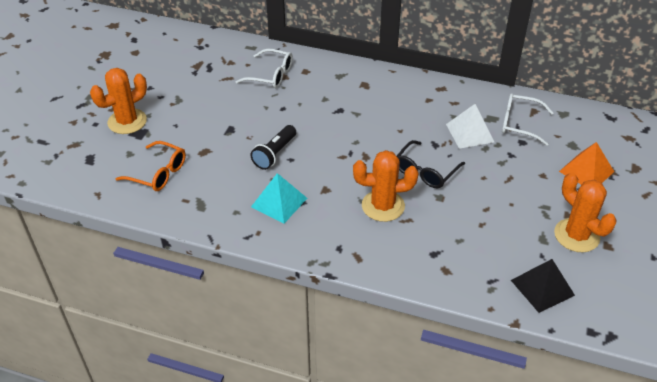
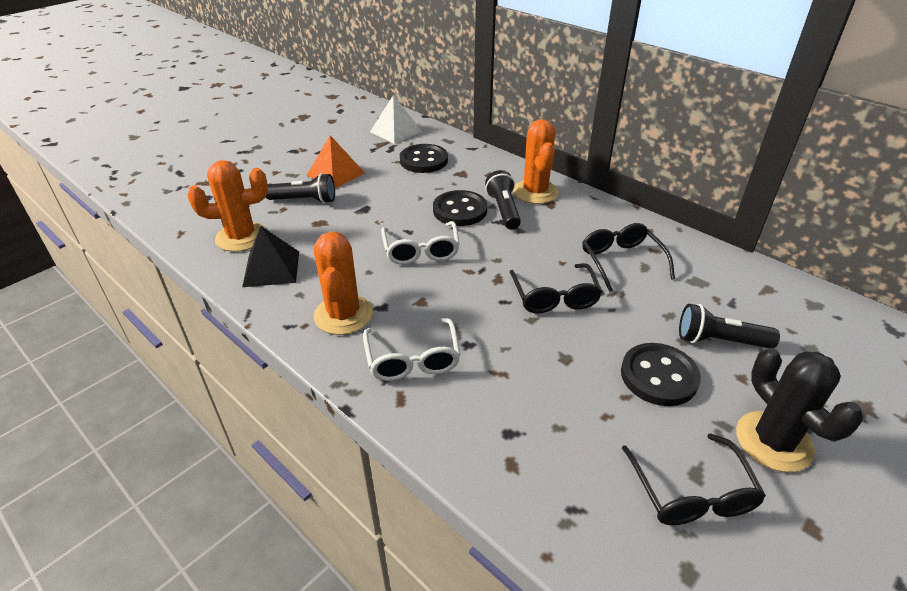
black button: 0 -> 3
black cactus: 0 -> 1
black flashlight: 1 -> 3
black glasses: 1 -> 3
orange glasses: 1 -> 0
turquoise pyramid: 1 -> 0

